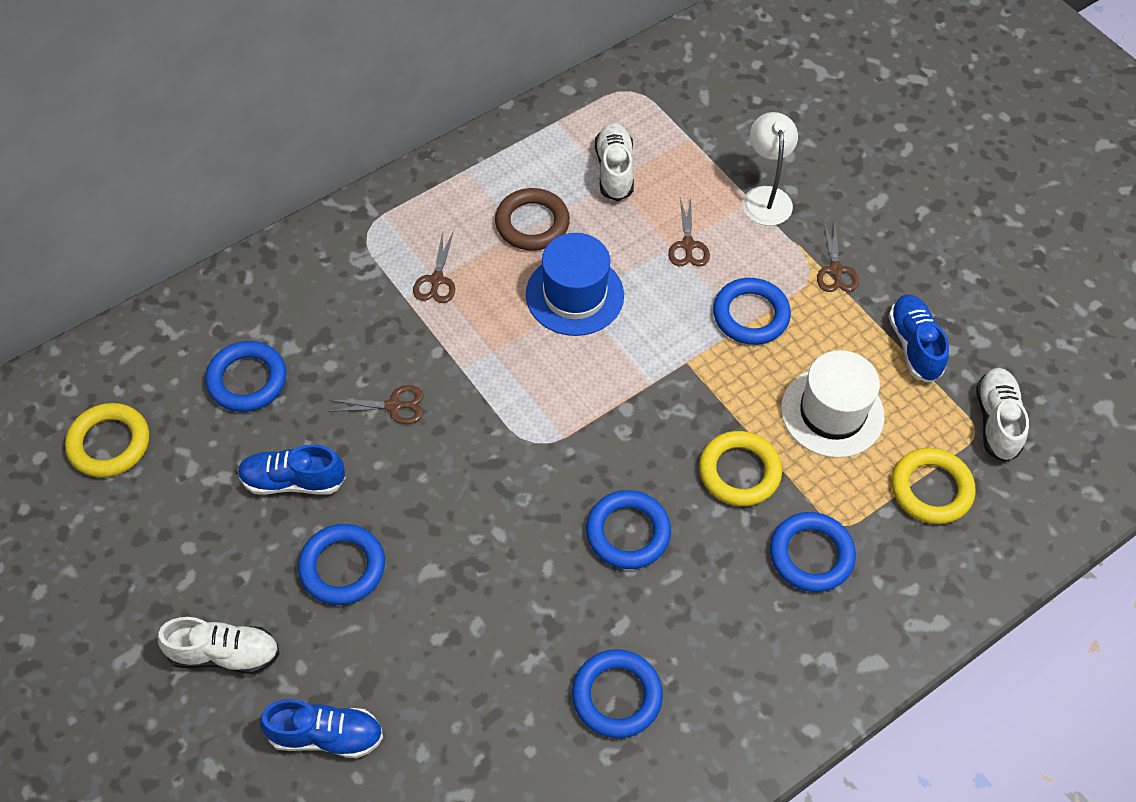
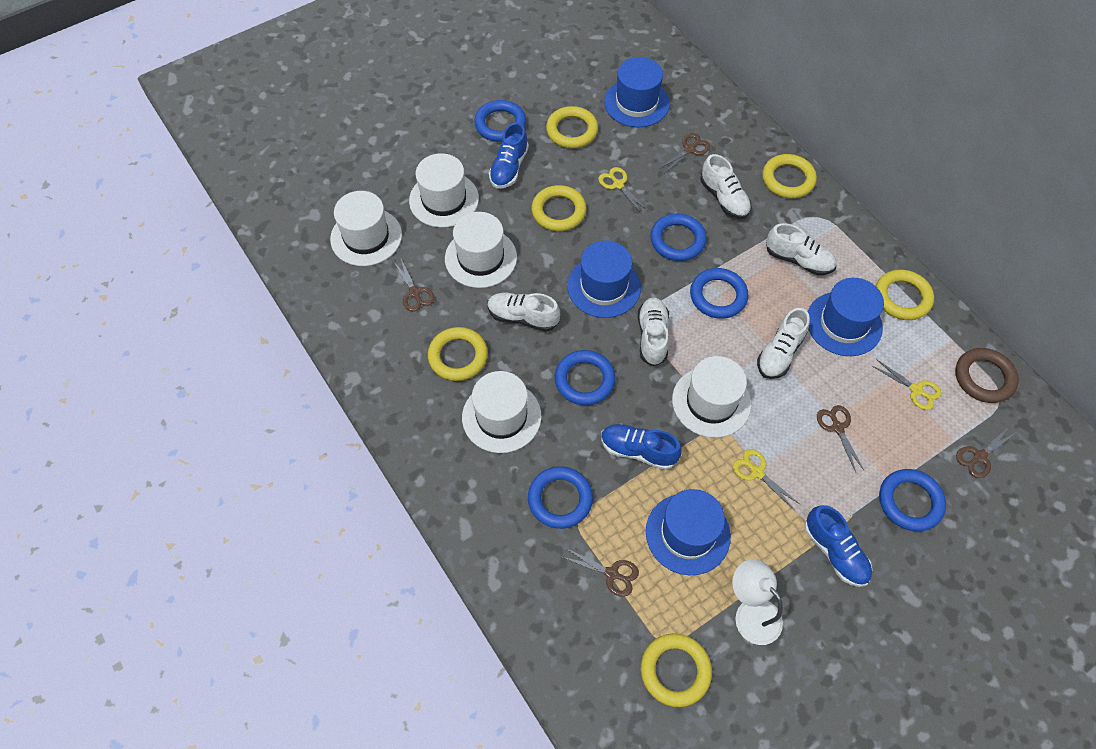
blue hat: 1 -> 4
brown scissors: 4 -> 5
white hat: 1 -> 5
white shoe: 3 -> 5
yellow ring: 3 -> 6
yellow scissors: 0 -> 3

